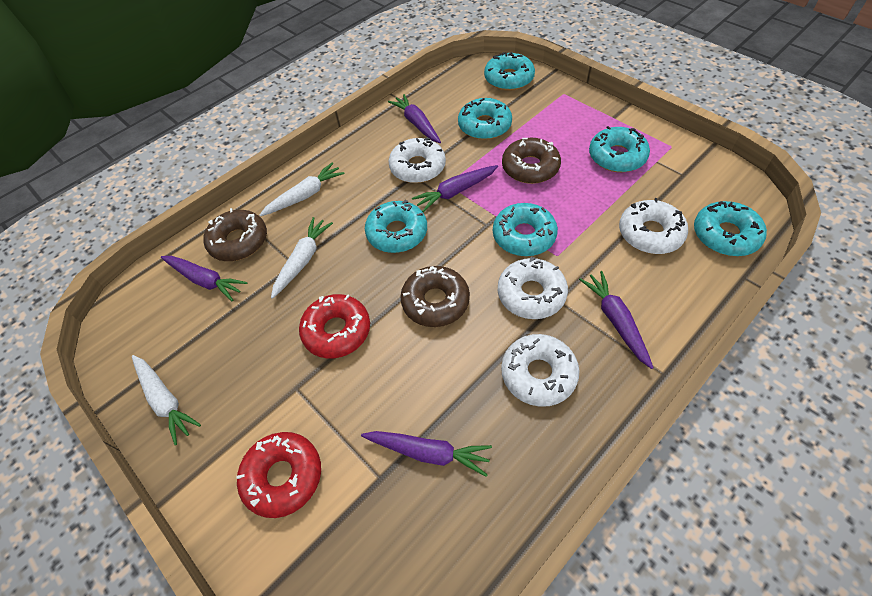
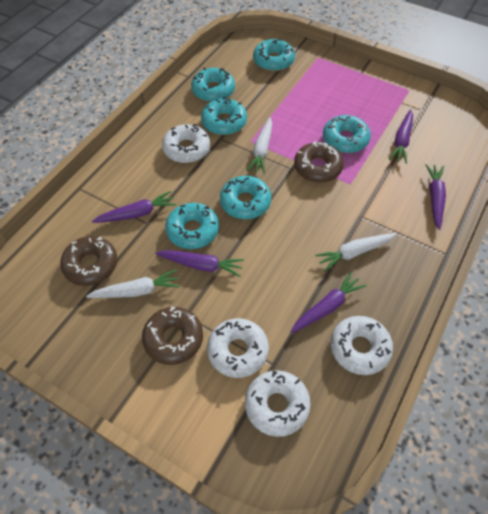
red donut: 2 -> 0

